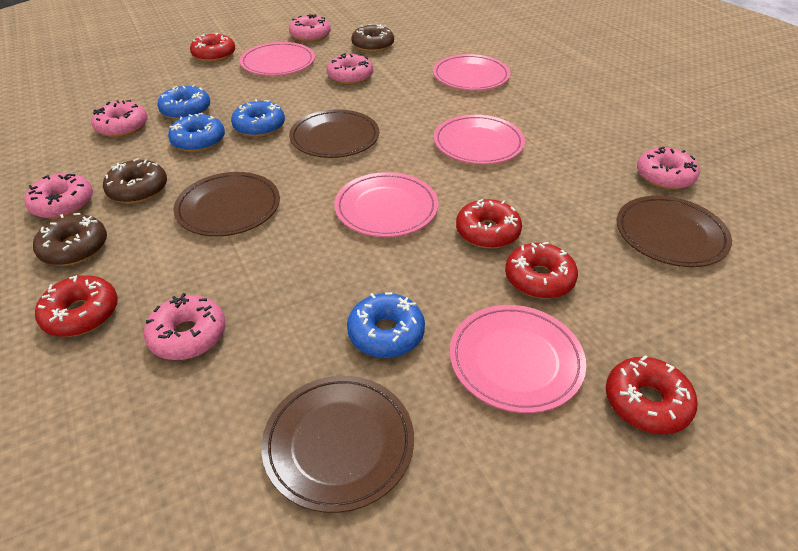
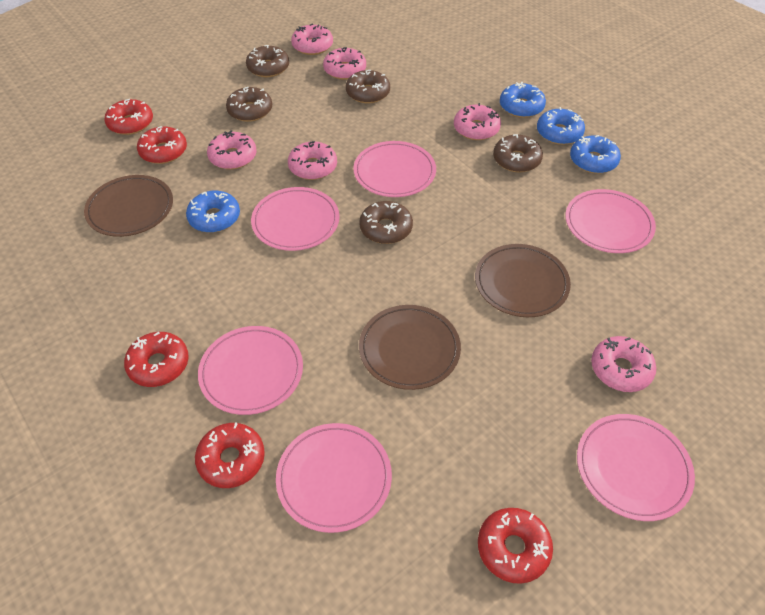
brown donut: 3 -> 5
brown plate: 4 -> 3
pink plate: 5 -> 6

